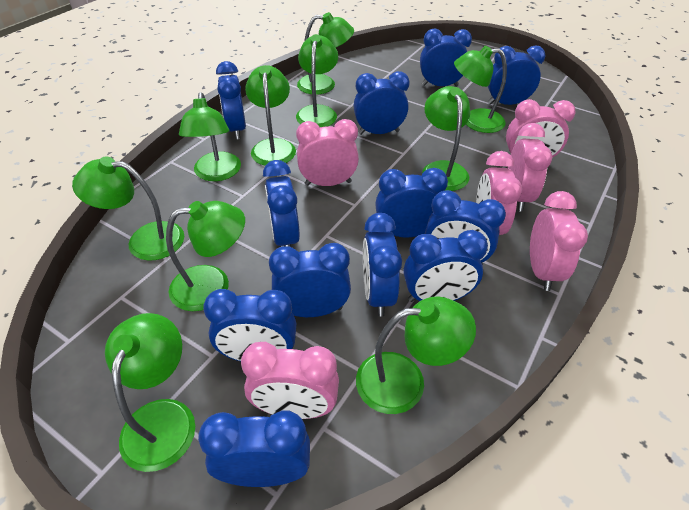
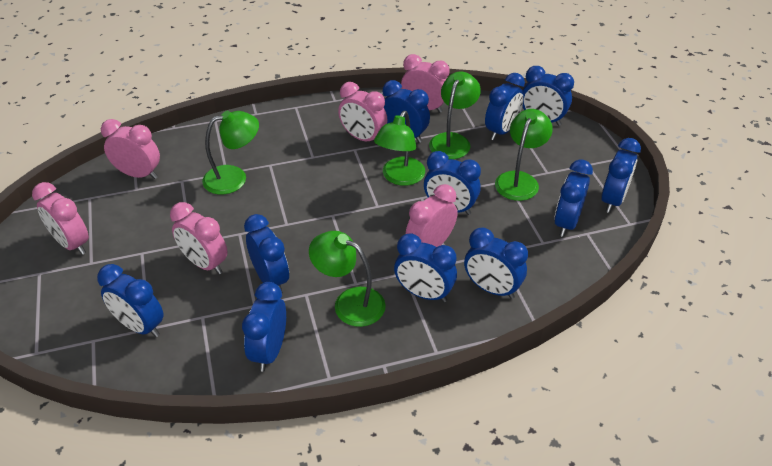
blue clock: 12 -> 11
green lamp: 10 -> 5

